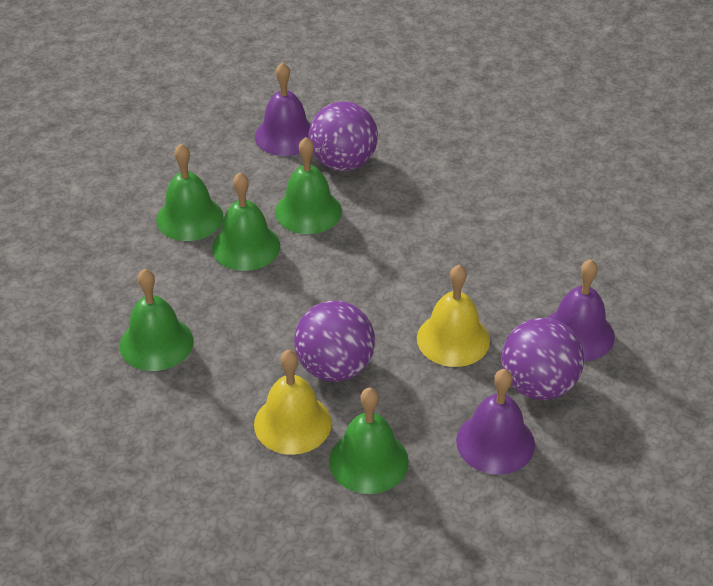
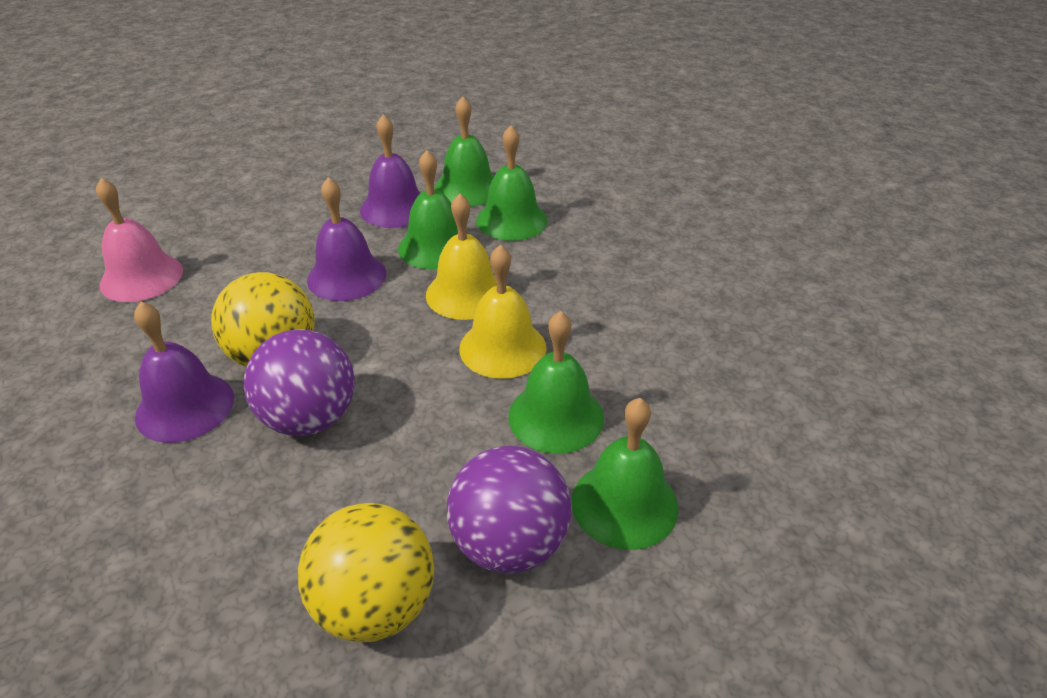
pink bell: 0 -> 1
purple ball: 3 -> 2
yellow ball: 0 -> 2

